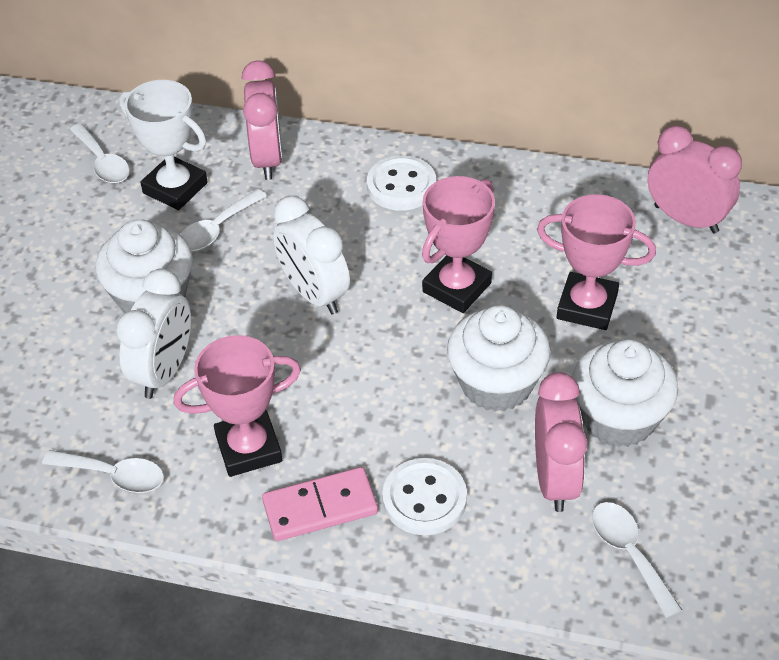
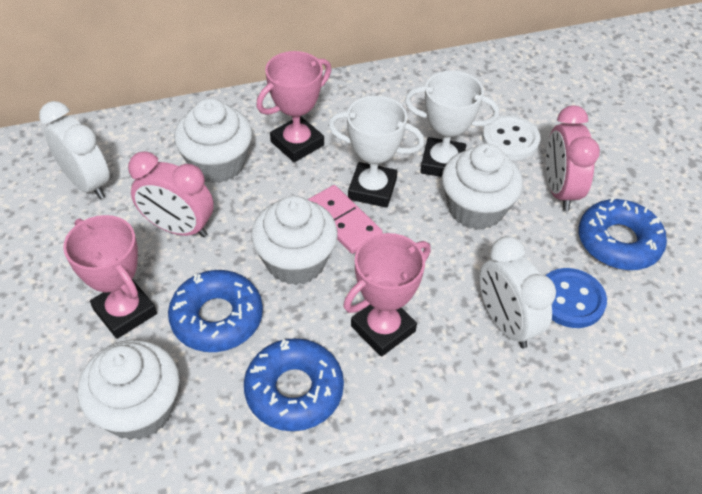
blue button: 0 -> 1
blue donut: 0 -> 3
pink clock: 3 -> 2
white button: 2 -> 1
white cupcake: 3 -> 4
white spoon: 4 -> 0
white trophy: 1 -> 2

